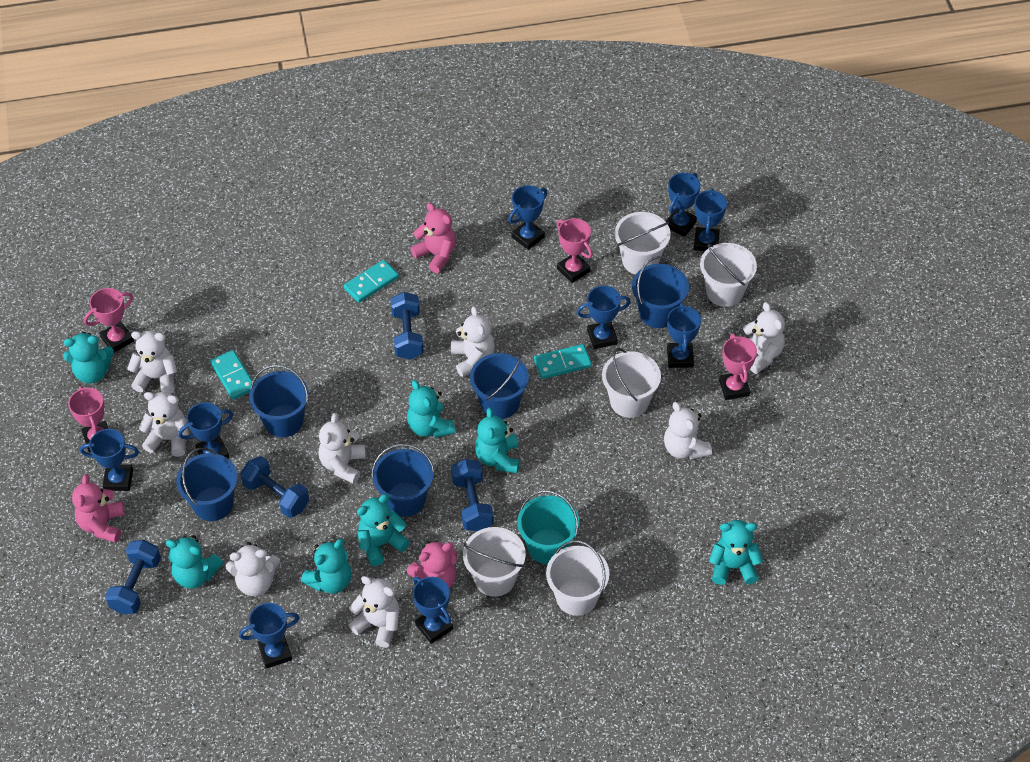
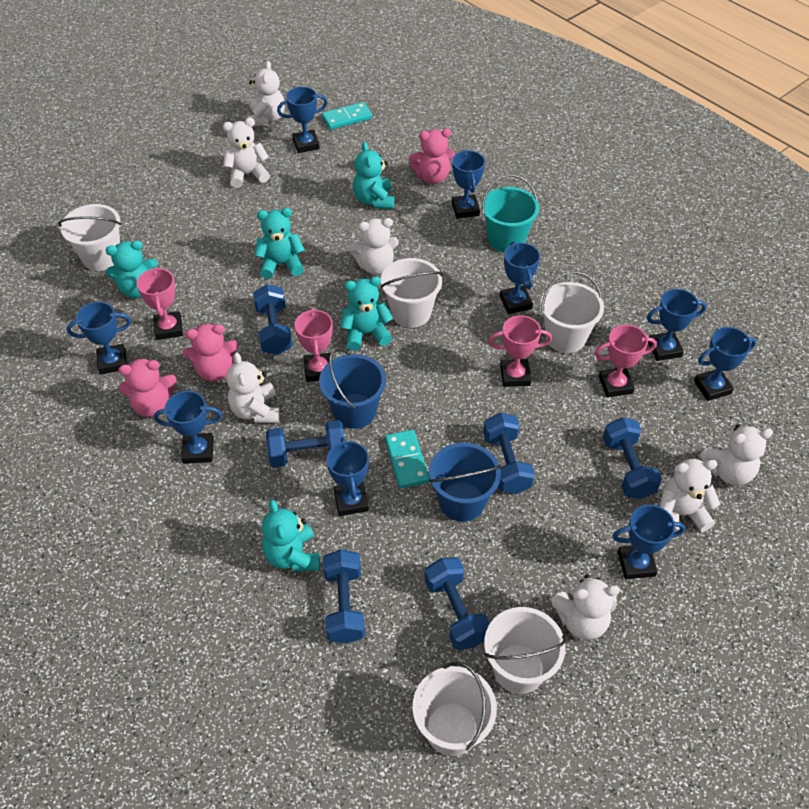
blue bucket: 5 -> 2
blue dumbbell: 4 -> 6
turquoise domino: 3 -> 2
turquoise teddy bear: 7 -> 5
white teddy bear: 8 -> 7

